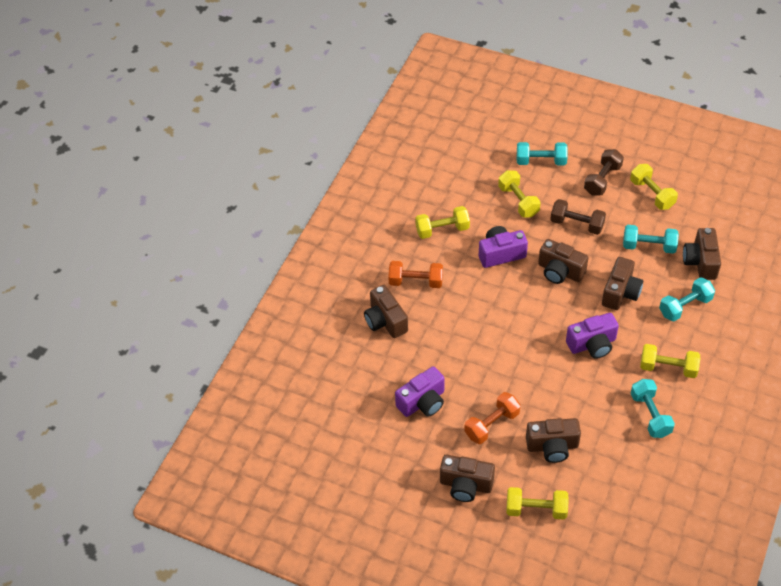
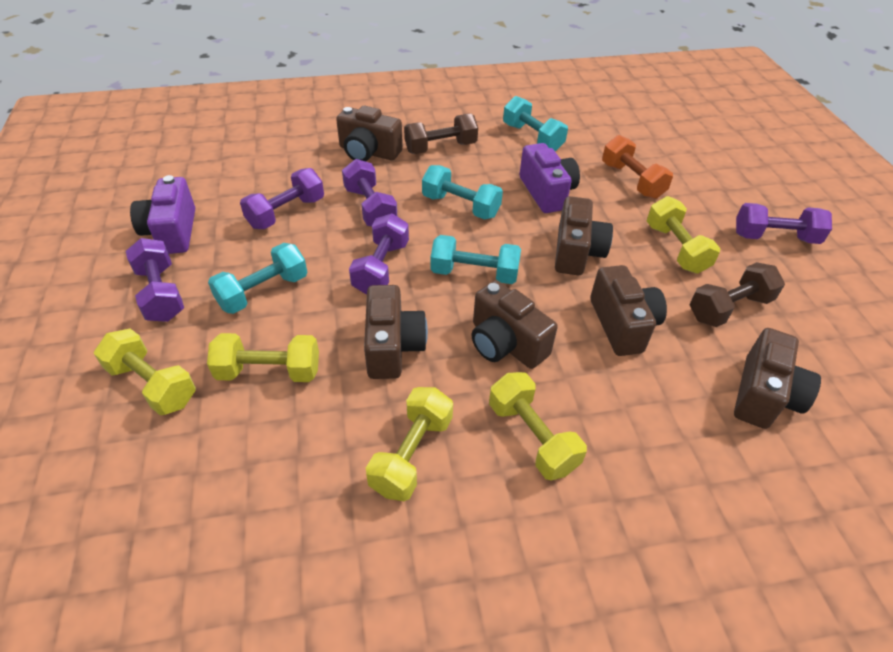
orange dumbbell: 2 -> 1
purple camera: 3 -> 2
purple dumbbell: 0 -> 5

